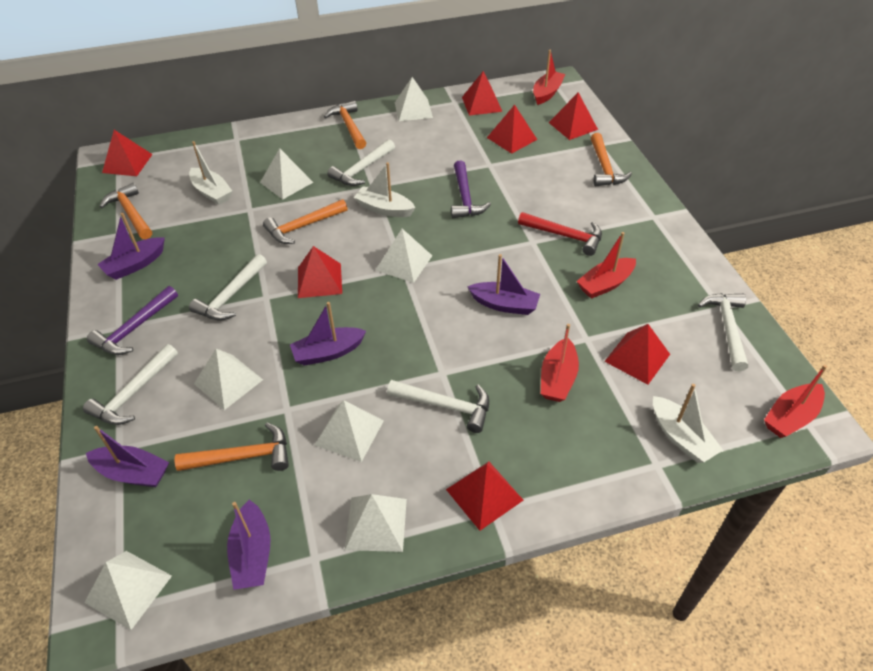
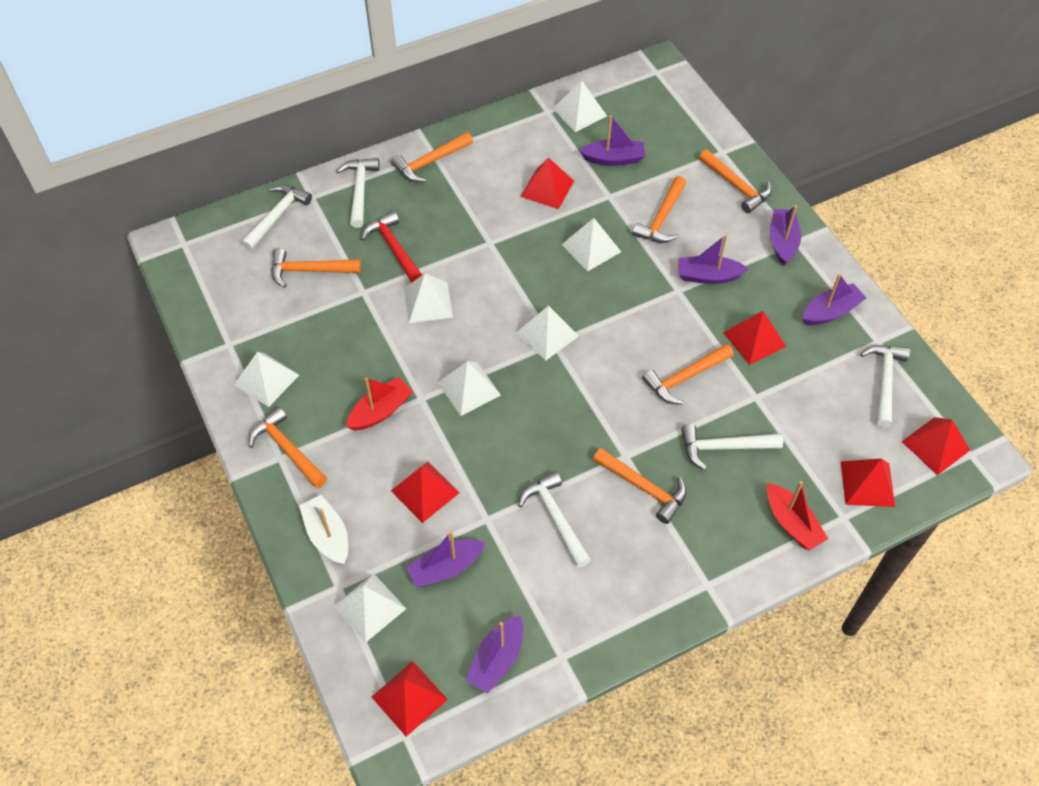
orange hammer: 5 -> 7
purple boat: 5 -> 6
purple hammer: 2 -> 0
red boat: 4 -> 2
red pyramid: 7 -> 6
white boat: 3 -> 1

